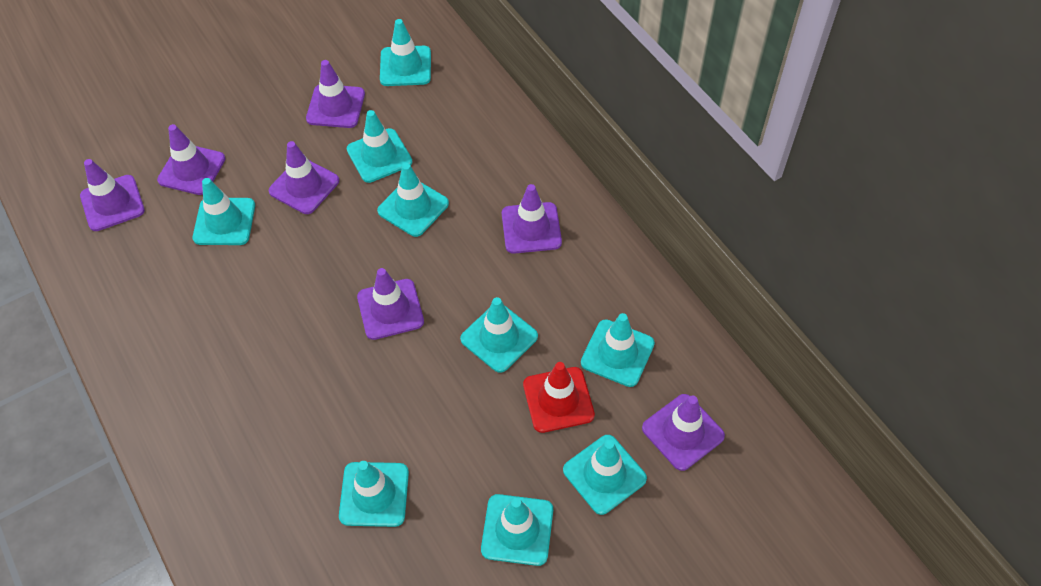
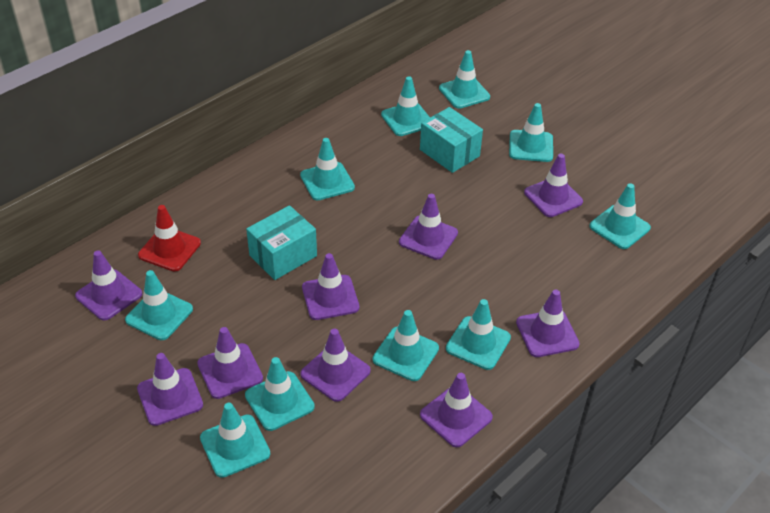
purple traffic cone: 7 -> 9
turquoise box: 0 -> 2
turquoise traffic cone: 9 -> 10

